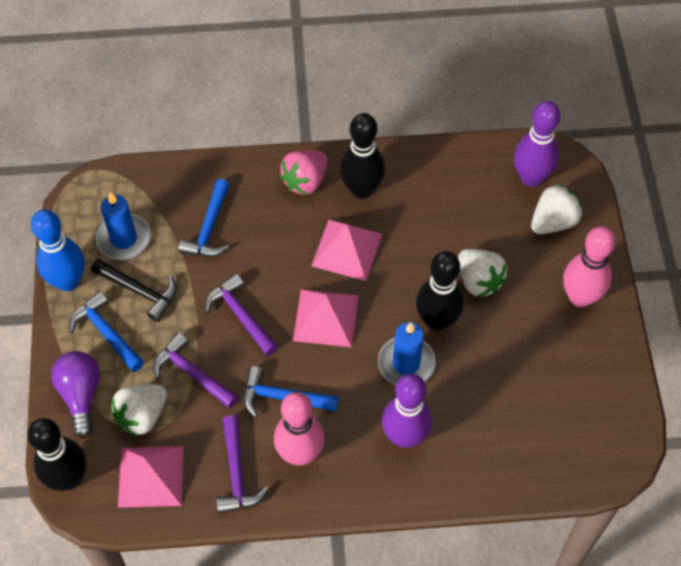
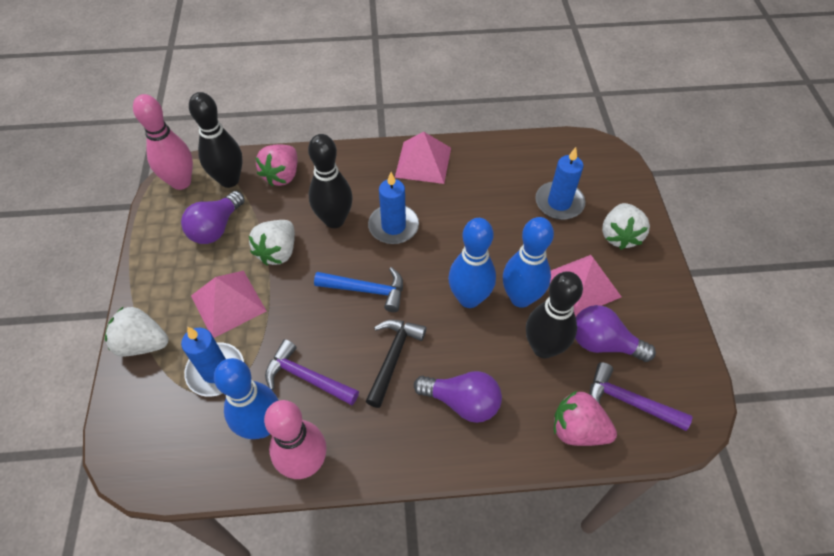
blue bowling pin: 1 -> 3
blue candle: 2 -> 3
blue hammer: 3 -> 1
pink strawberry: 1 -> 2
purple bowling pin: 2 -> 0
purple hammer: 3 -> 2
purple light bulb: 1 -> 3

